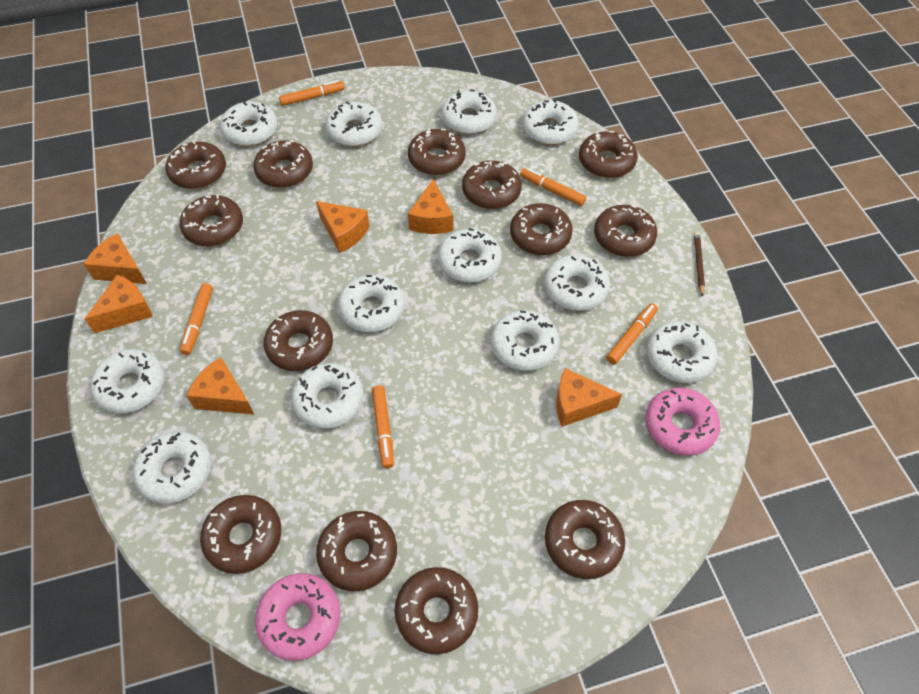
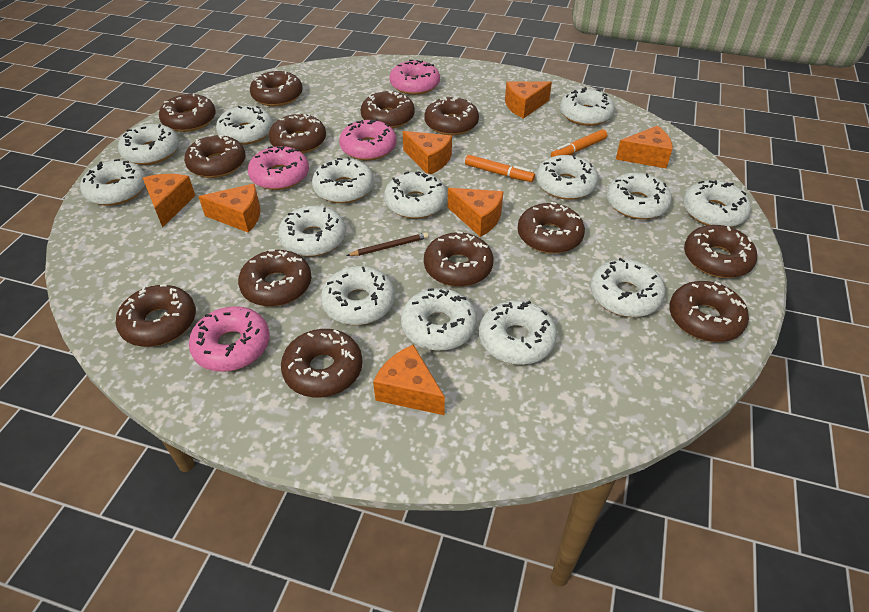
orange cheese: 6 -> 7
orange marker: 5 -> 2
pink donut: 2 -> 4
white donut: 12 -> 14

